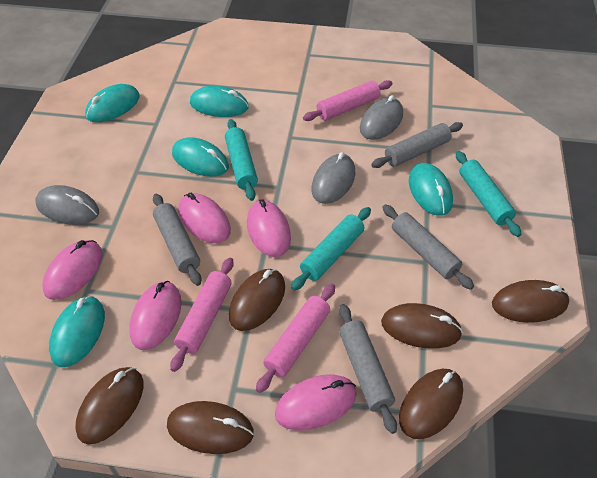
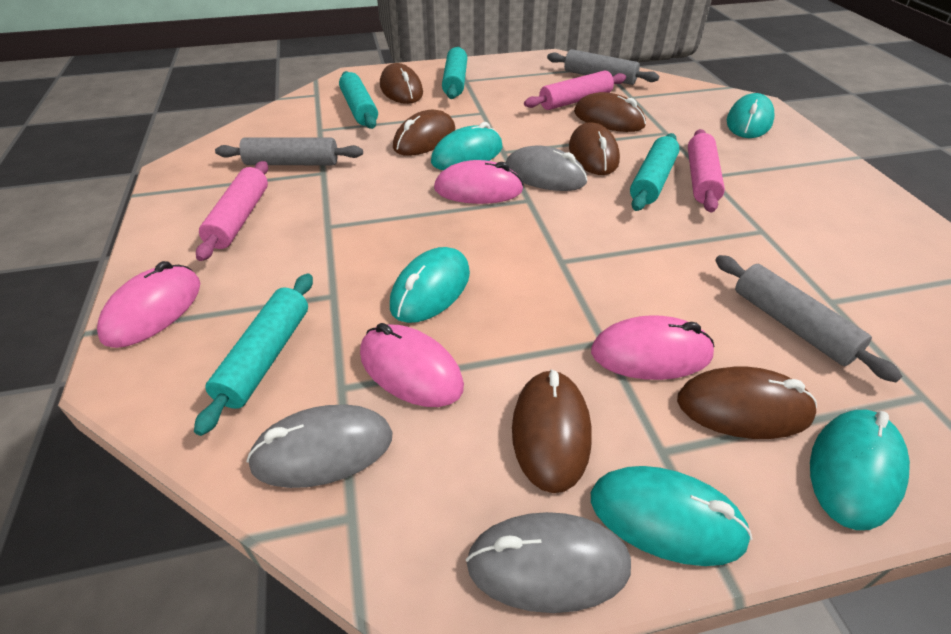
grey rolling pin: 4 -> 3
pink mouse: 5 -> 4
turquoise rolling pin: 3 -> 4

